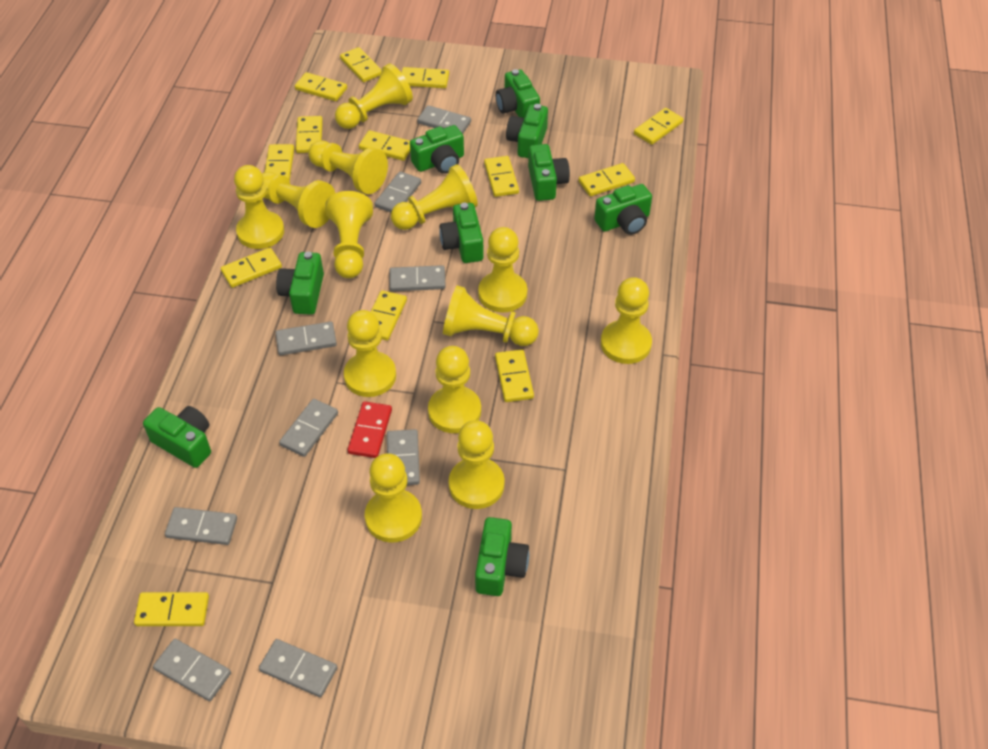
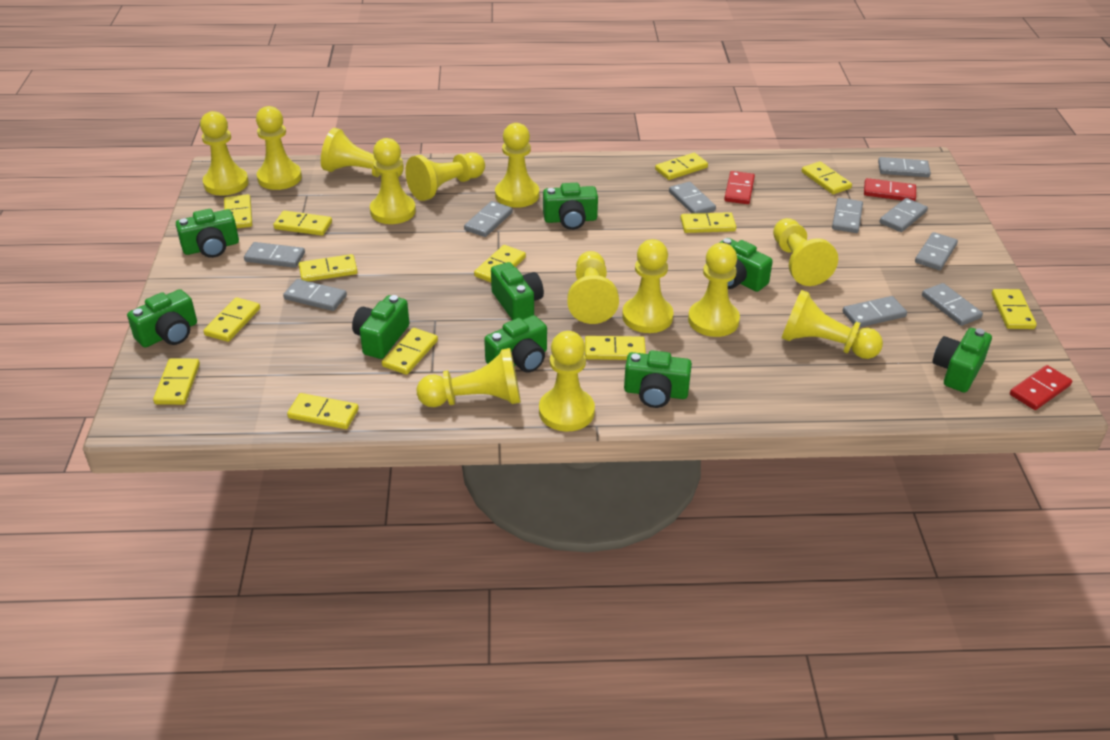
grey domino: 9 -> 10
red domino: 1 -> 3

